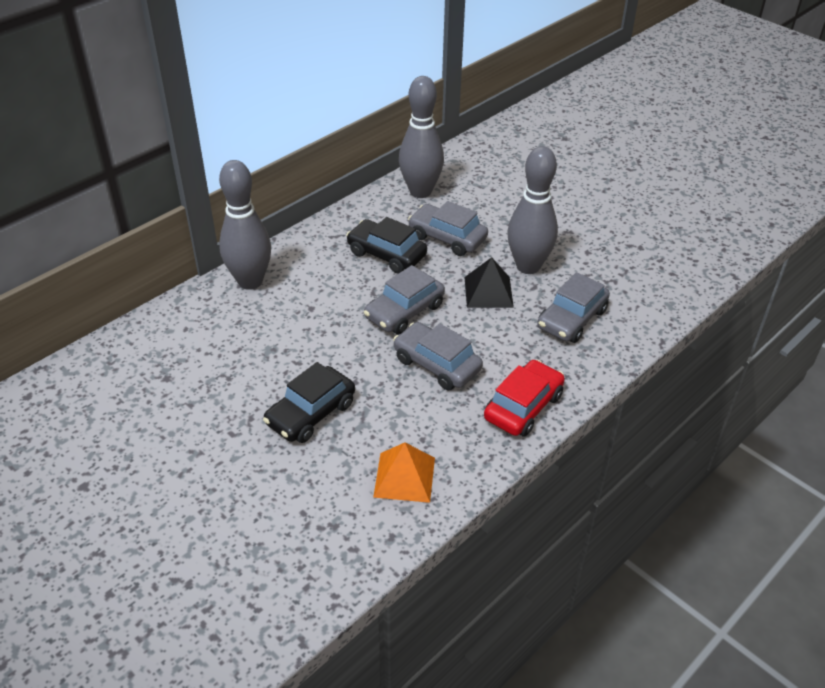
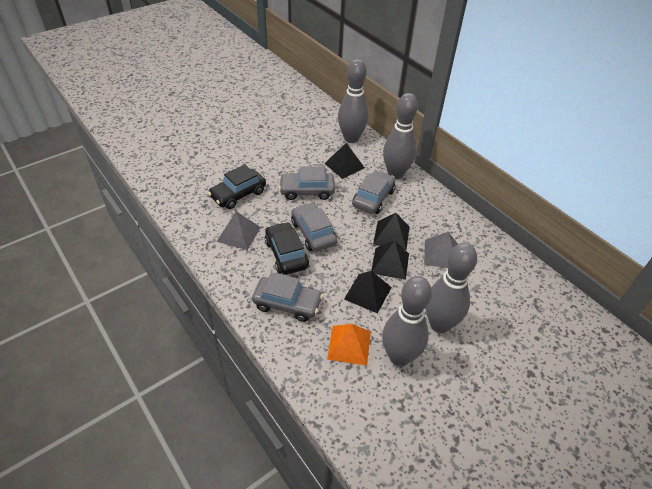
black pyramid: 1 -> 4
grey bowling pin: 3 -> 4
grey pyramid: 0 -> 2
red car: 1 -> 0

